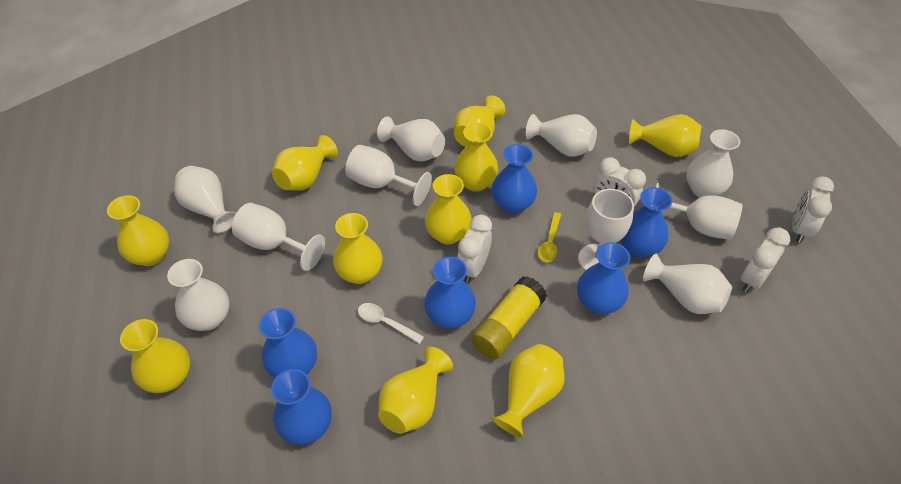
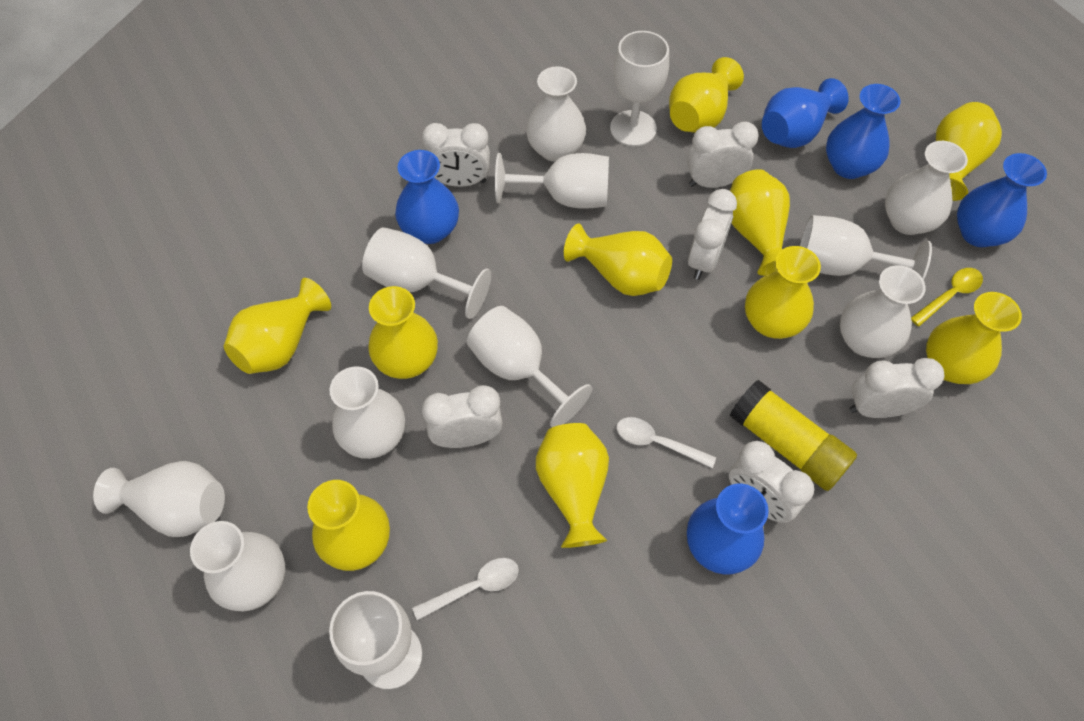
blue vase: 6 -> 5
white clock: 4 -> 6
white goblet: 4 -> 6
white spoon: 1 -> 2

